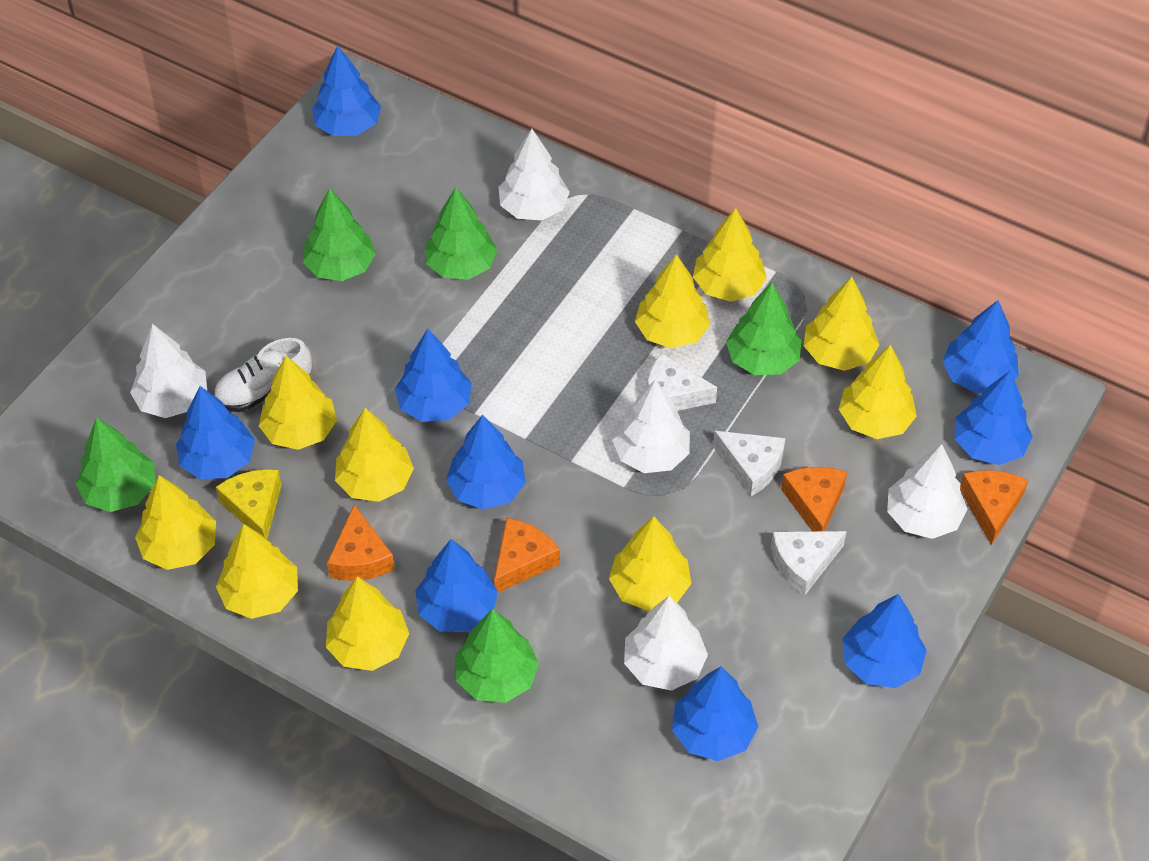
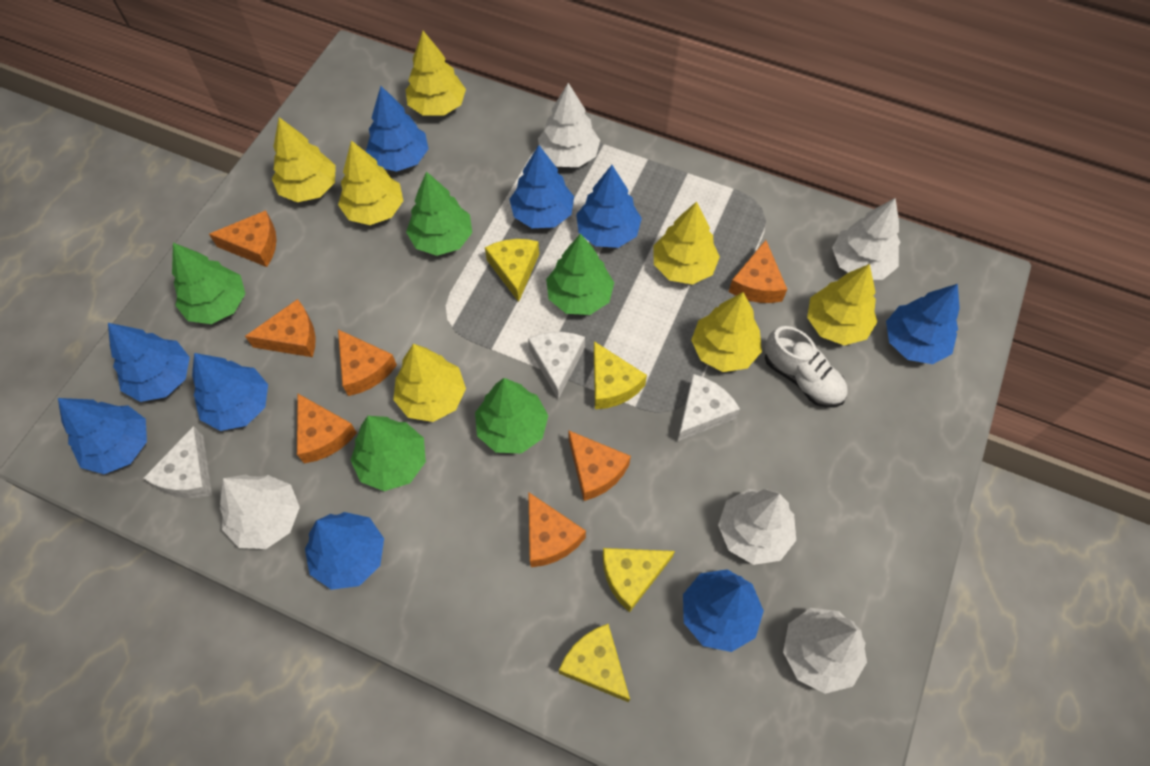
orange cheese: 4 -> 7
yellow cheese: 1 -> 4
yellow tree: 10 -> 7

